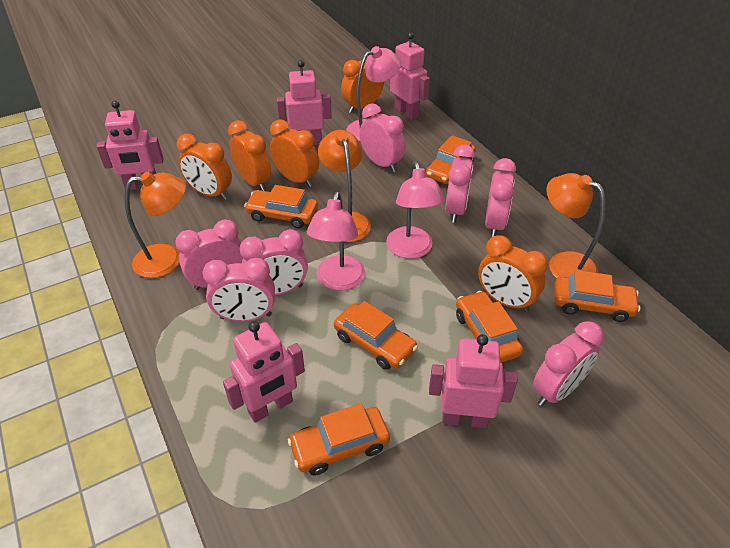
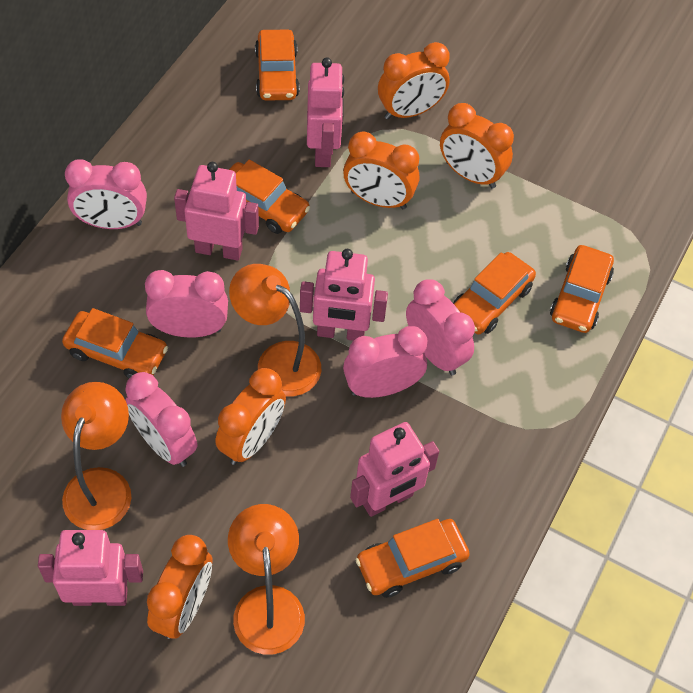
pink clock: 7 -> 5
pink lamp: 3 -> 0

